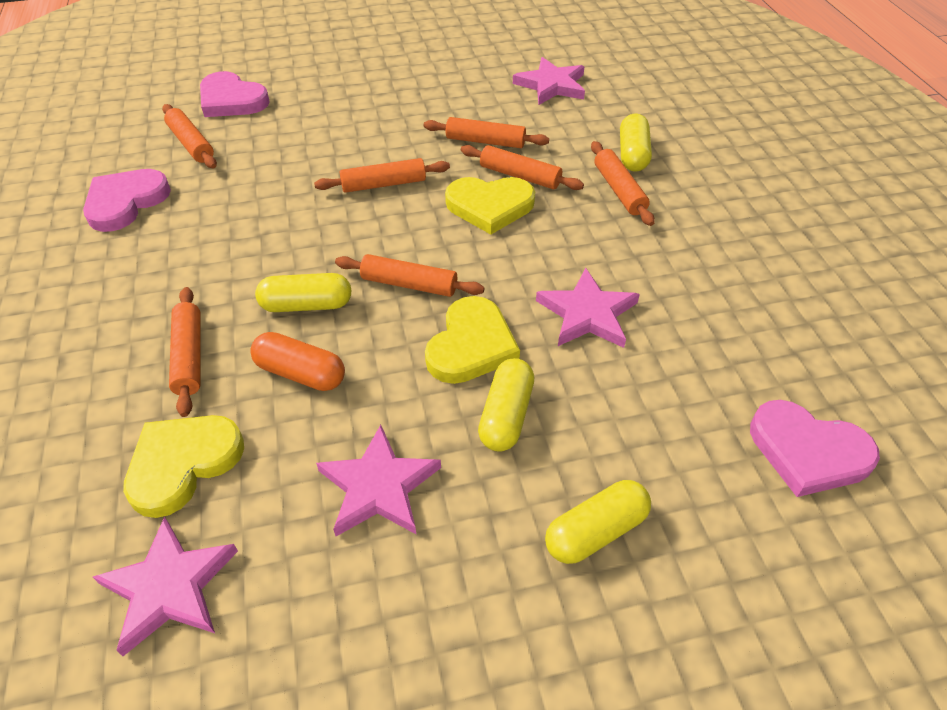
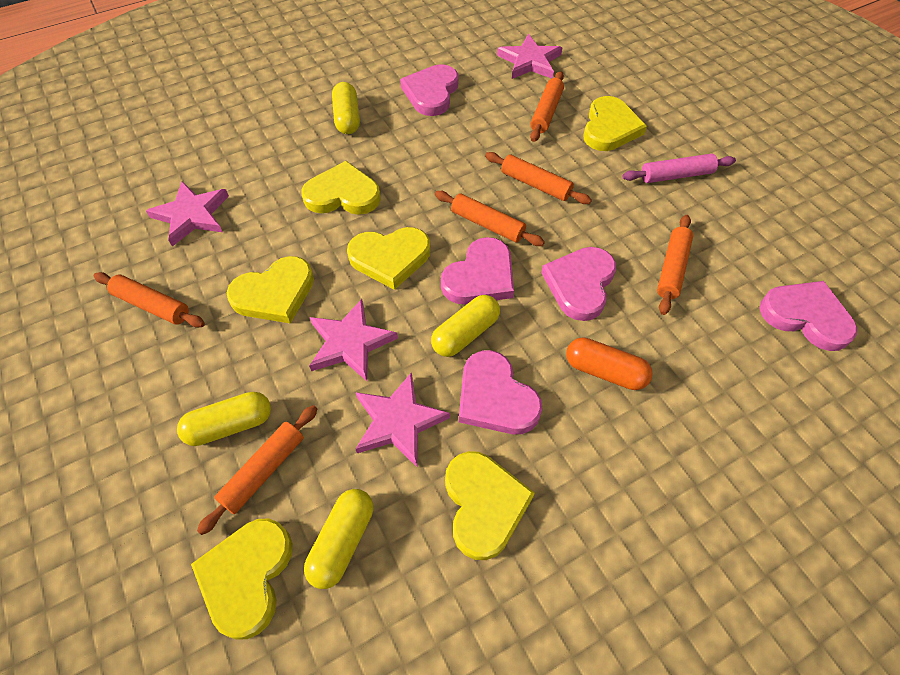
orange rolling pin: 7 -> 6
pink heart: 3 -> 5
pink rolling pin: 0 -> 1
yellow heart: 3 -> 6

